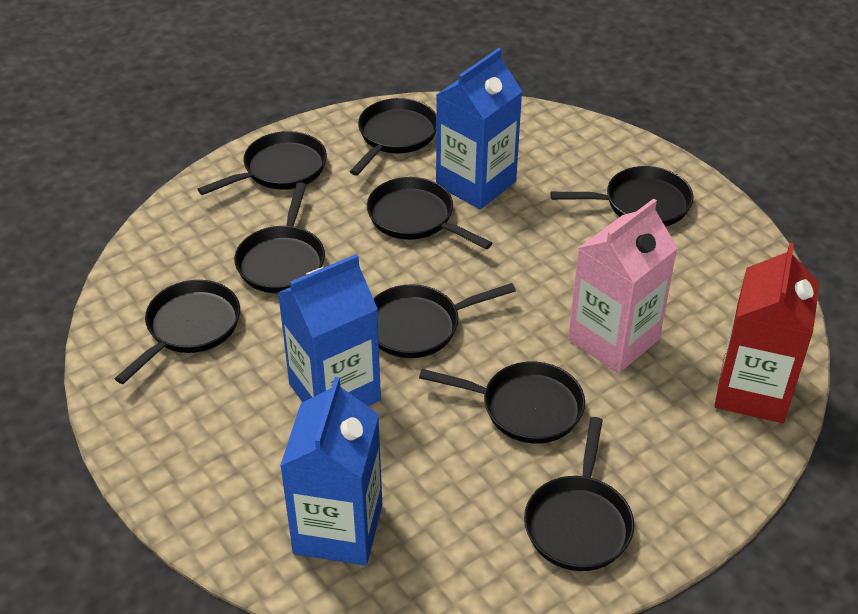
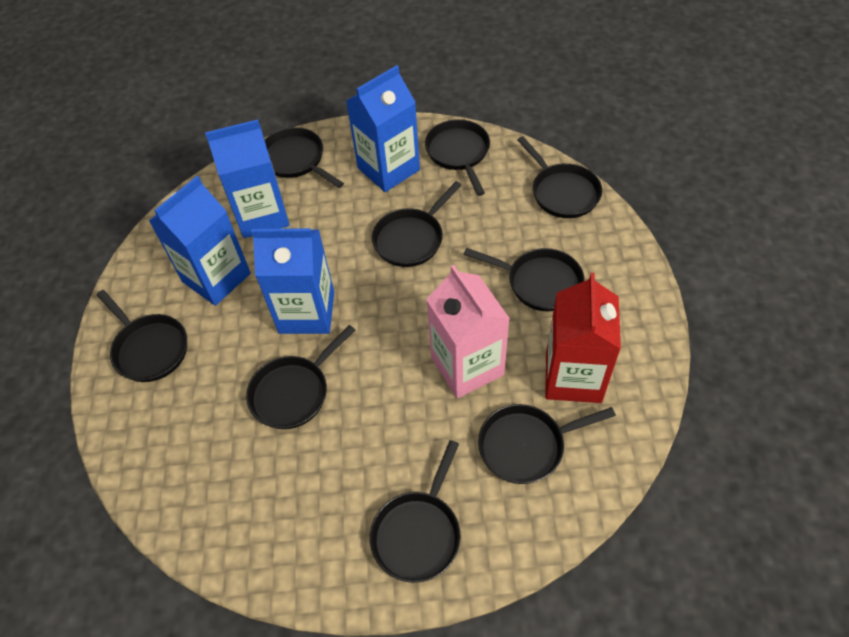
blue carton: 3 -> 4

